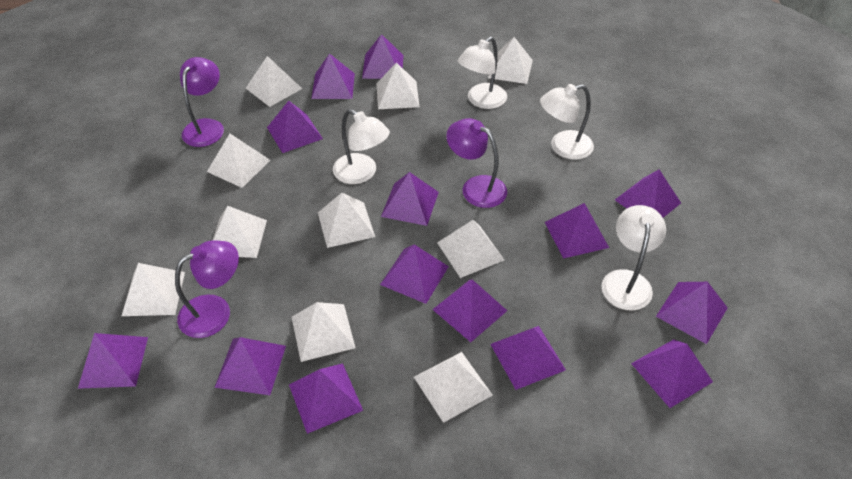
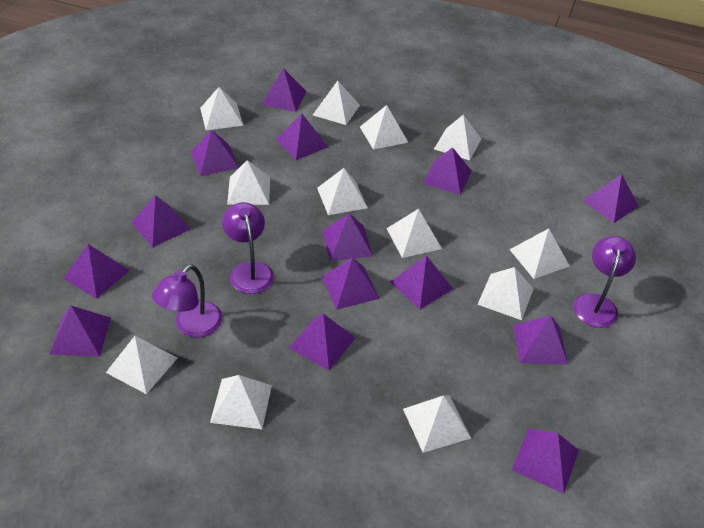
white lamp: 4 -> 0
white pyramid: 10 -> 12

